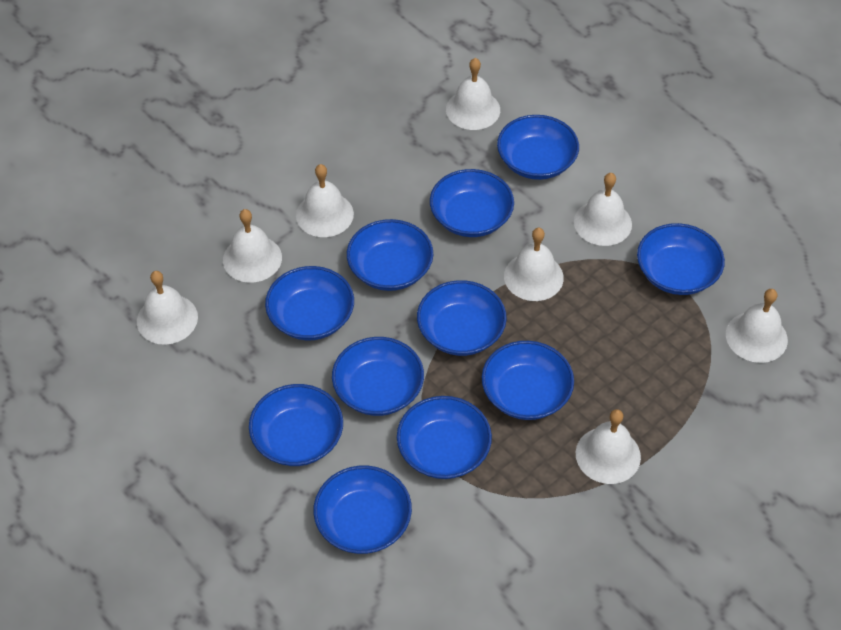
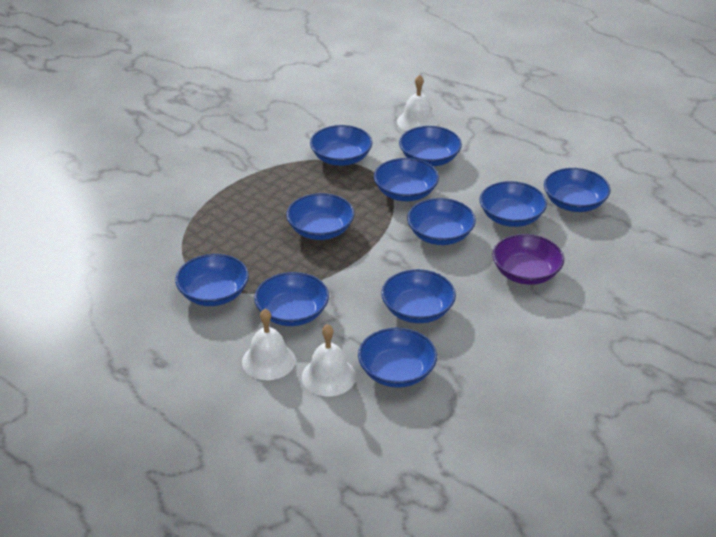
purple bowl: 0 -> 1
white bell: 8 -> 3

